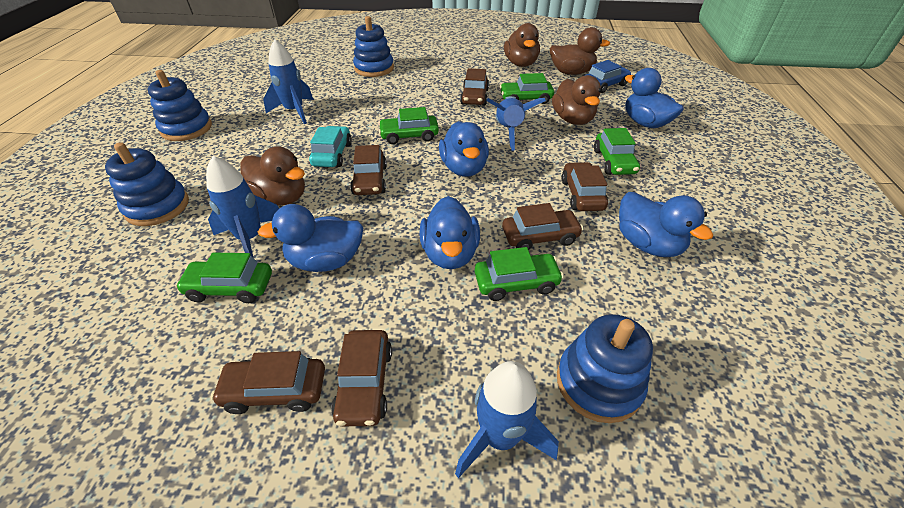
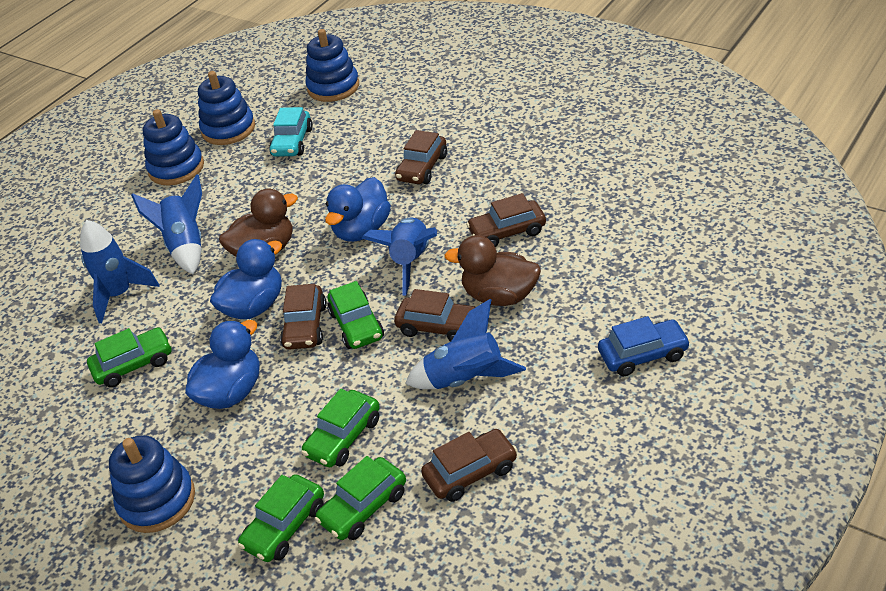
blue duck: 5 -> 3
brown car: 6 -> 5
brown duck: 4 -> 2

